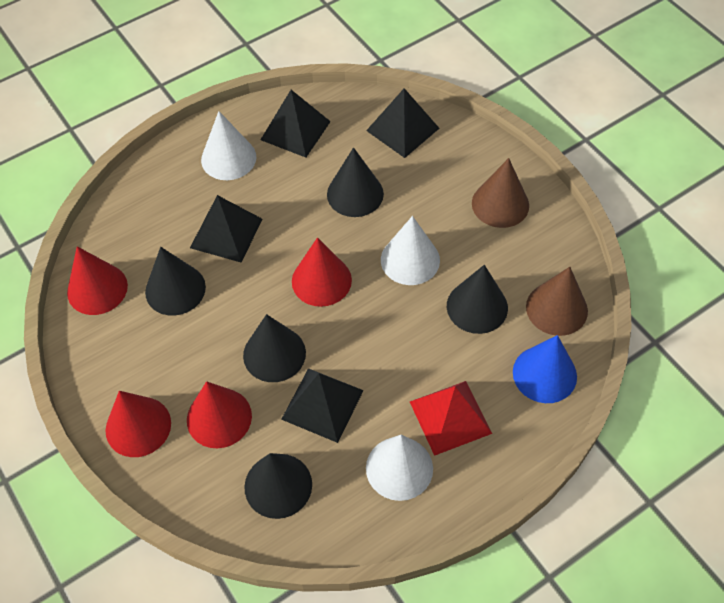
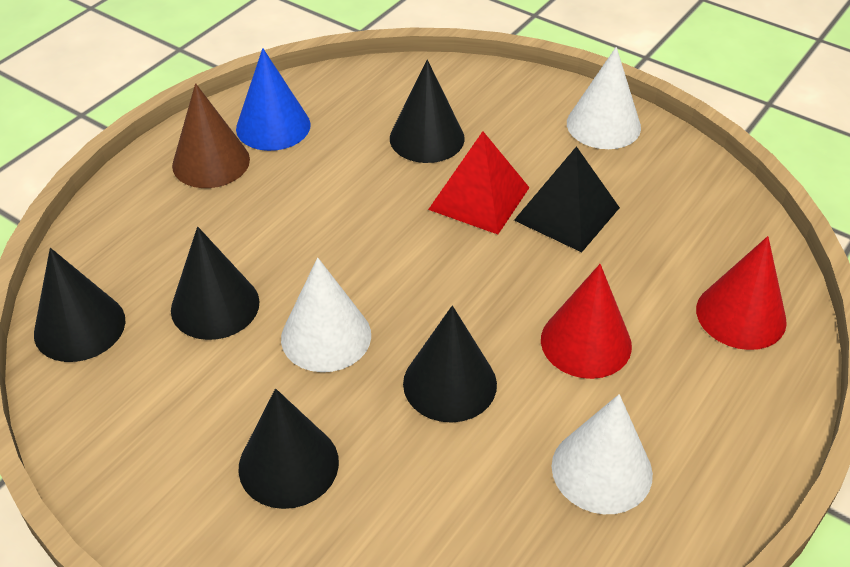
black pyramid: 4 -> 1
brown cone: 2 -> 1
red cone: 4 -> 2

